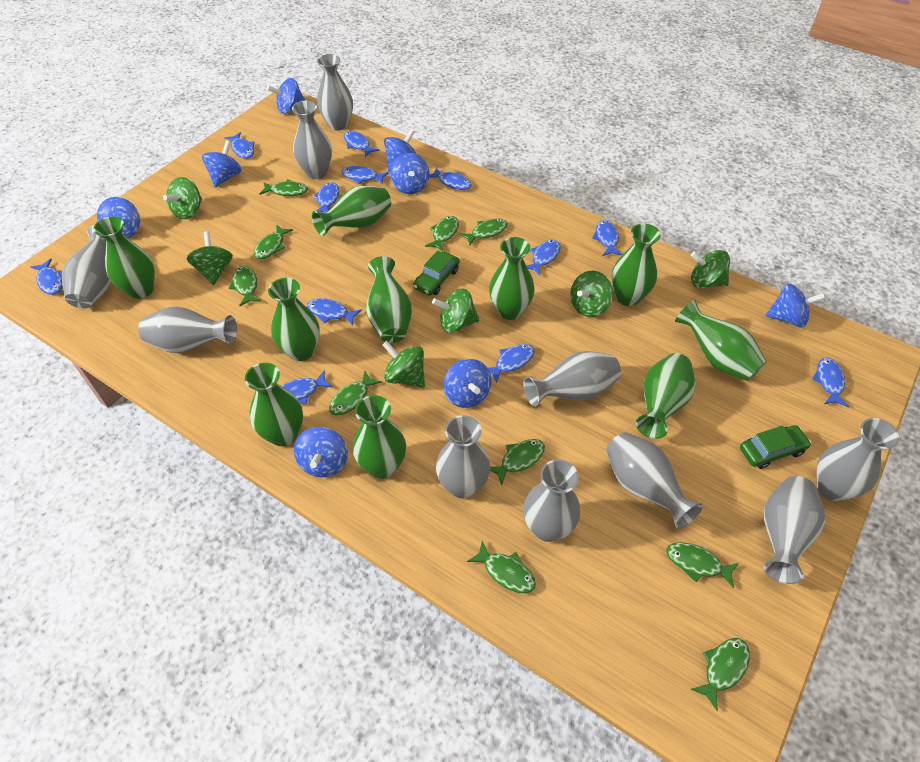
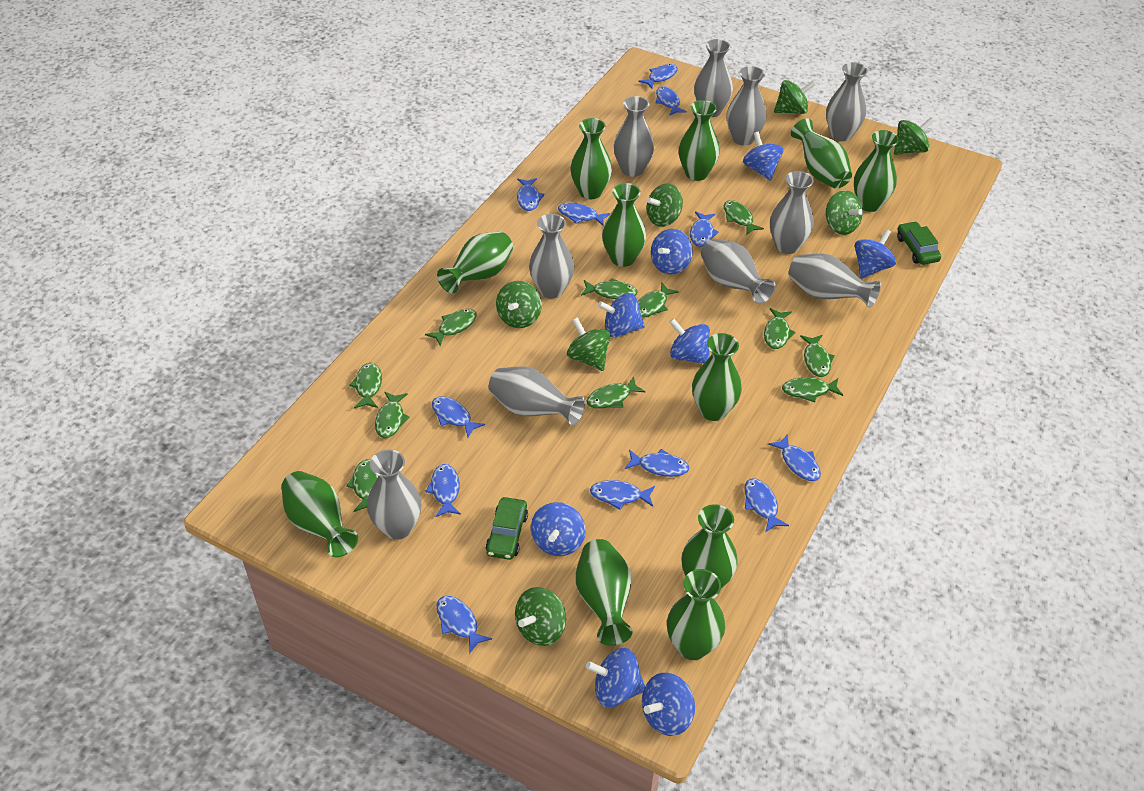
green fish: 10 -> 11
green spinning top: 6 -> 7
green vase: 10 -> 11

